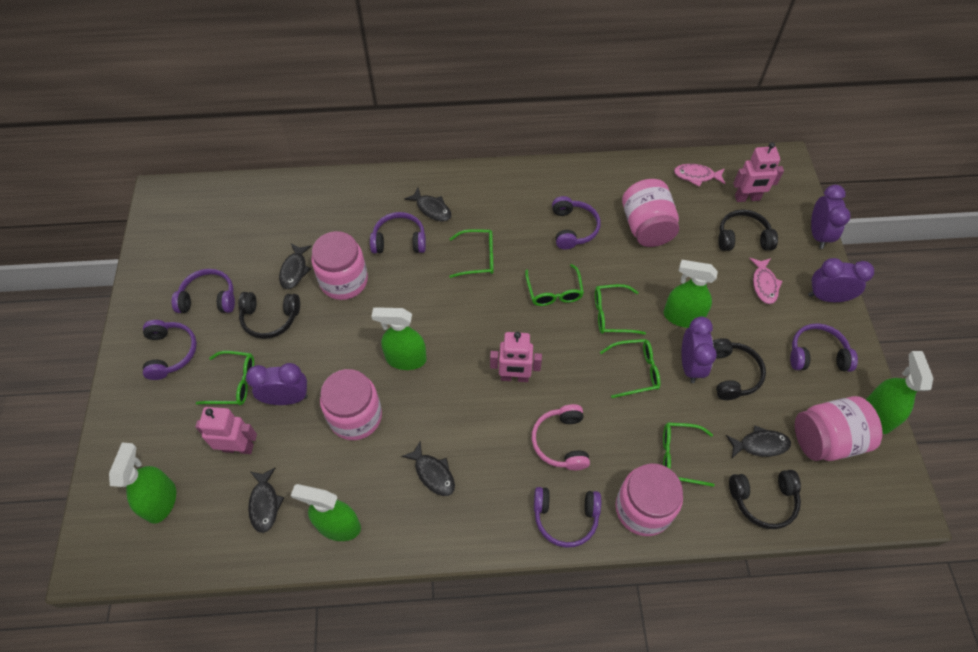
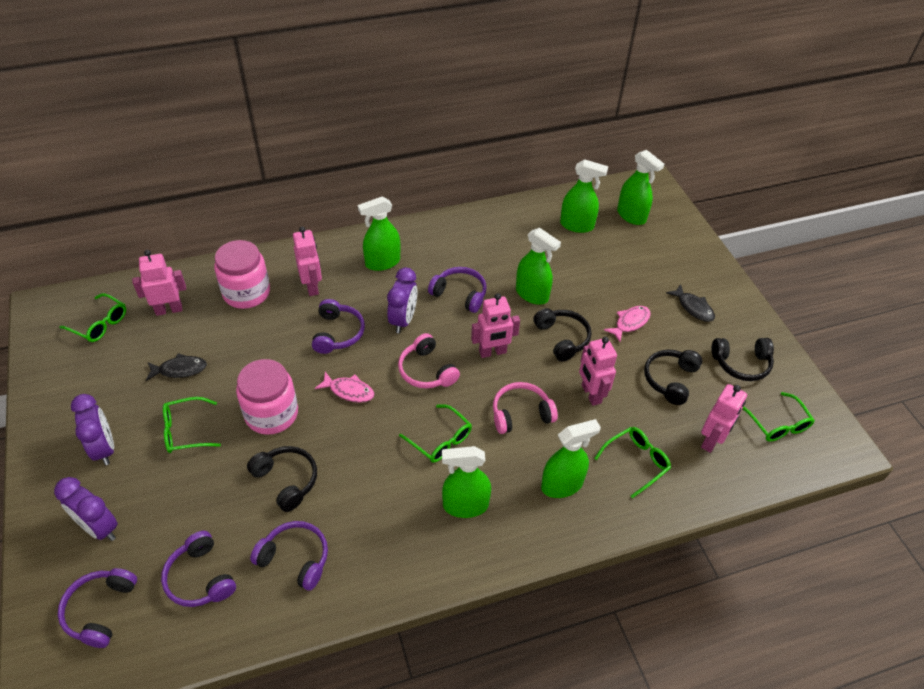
black fish: 5 -> 2
green glasses: 6 -> 5
green spray bottle: 5 -> 6
pink headphones: 1 -> 2
pink jar: 5 -> 2
pink robot: 3 -> 5
purple clock: 4 -> 3
purple headphones: 6 -> 5

